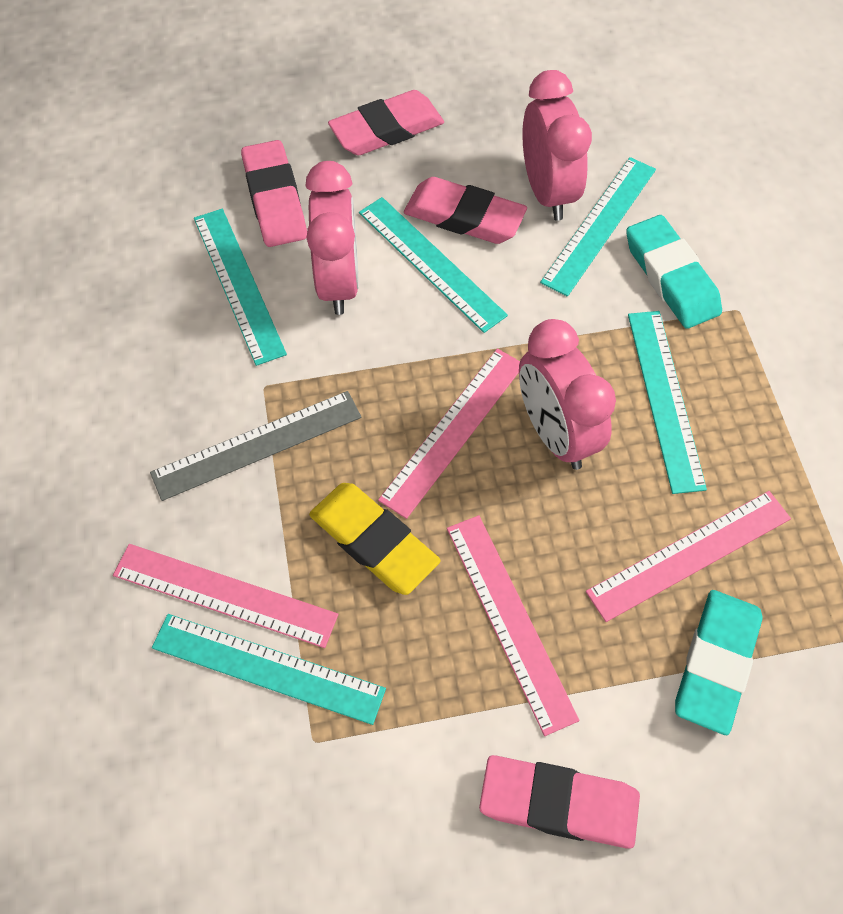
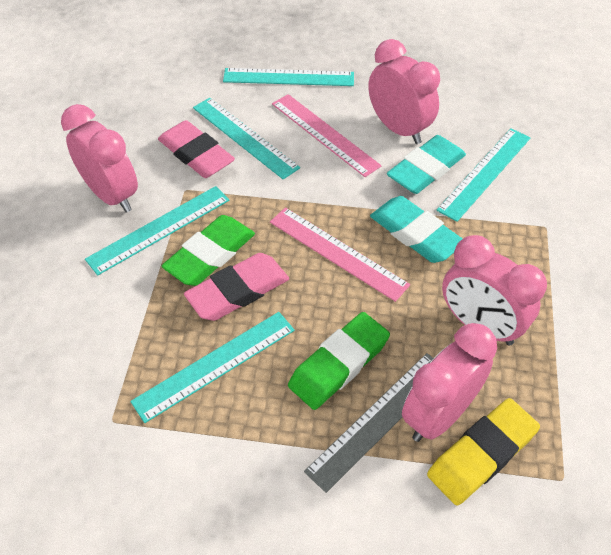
green eraser: 0 -> 2
pink clock: 3 -> 4
pink eraser: 4 -> 2
pink ruler: 4 -> 2

